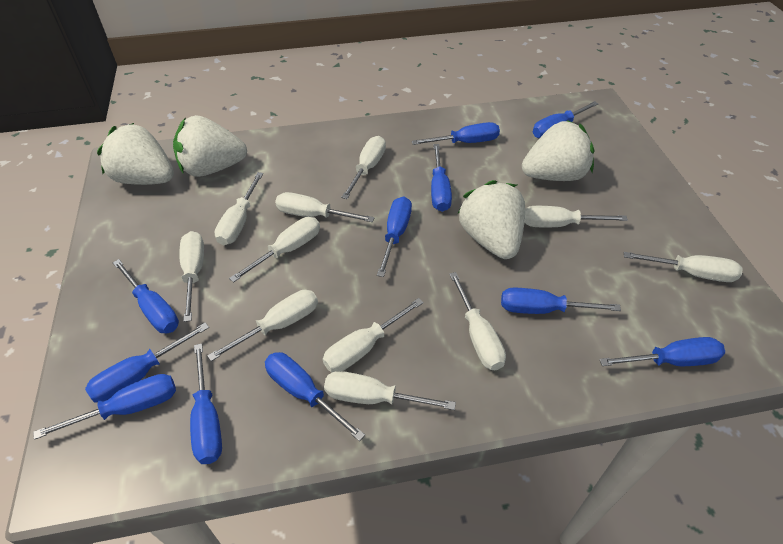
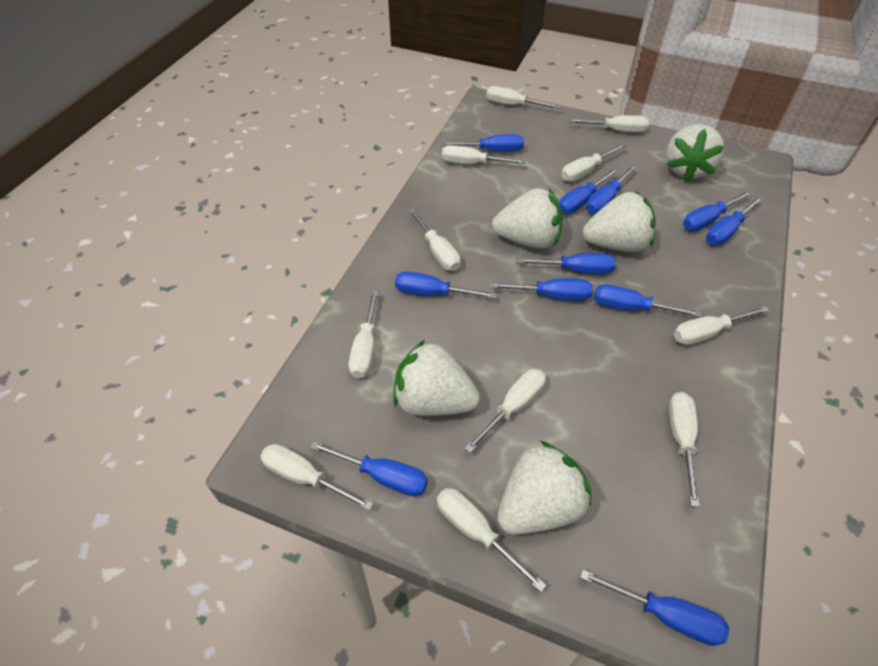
white strawberry: 4 -> 5

